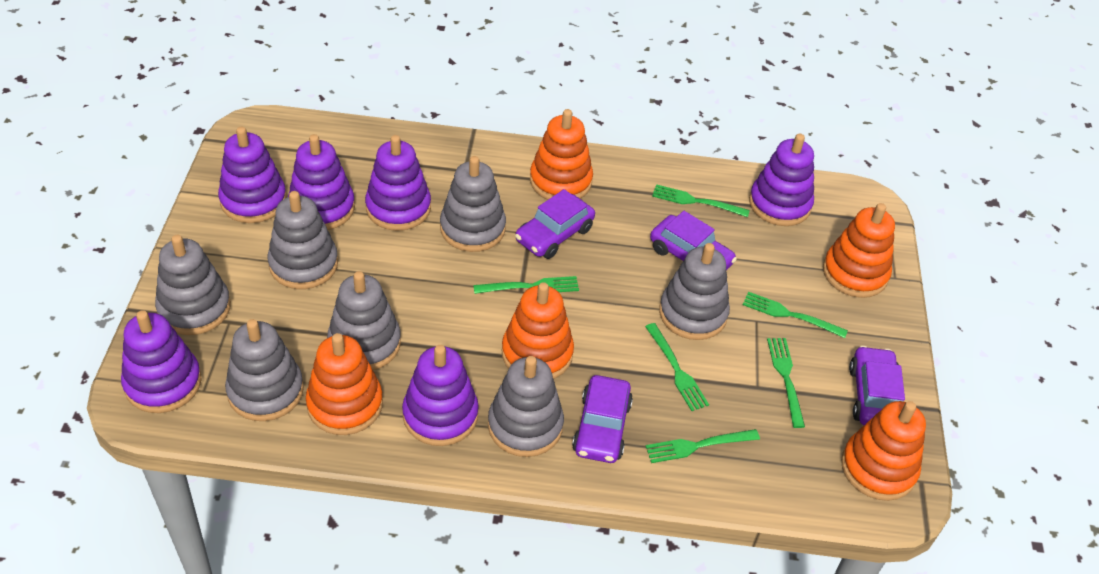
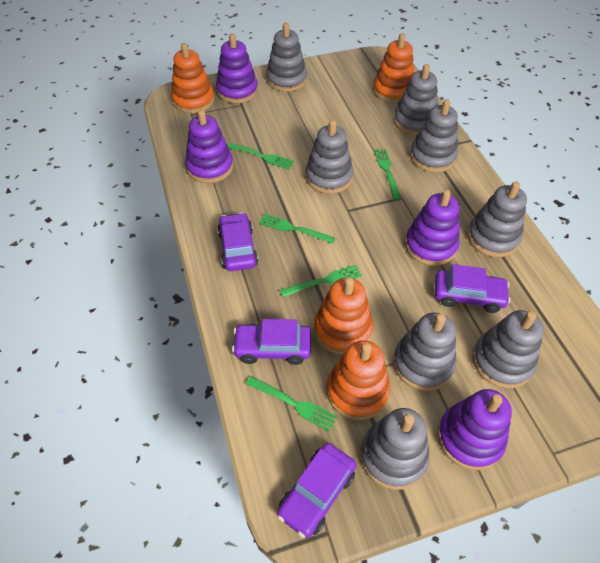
green fork: 6 -> 5
grey stacking toy: 7 -> 8
orange stacking toy: 5 -> 4
purple stacking toy: 6 -> 4

